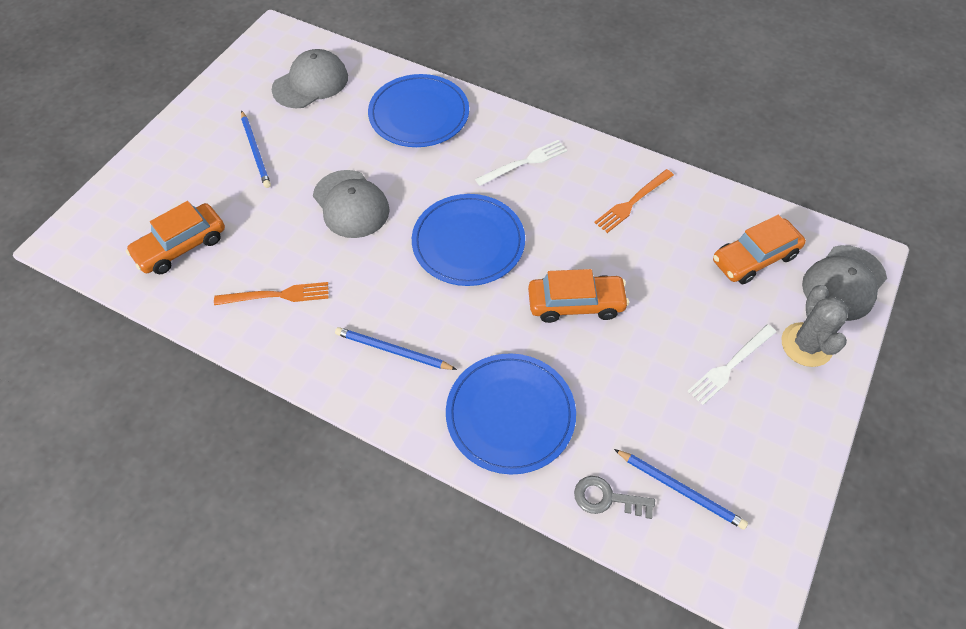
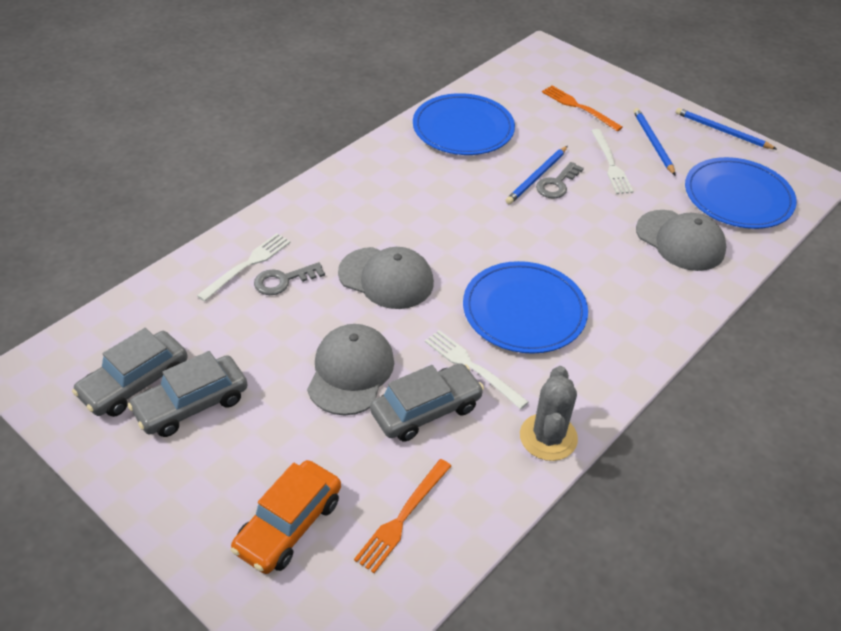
grey car: 0 -> 3
grey key: 1 -> 2
orange car: 3 -> 1
white fork: 2 -> 3

